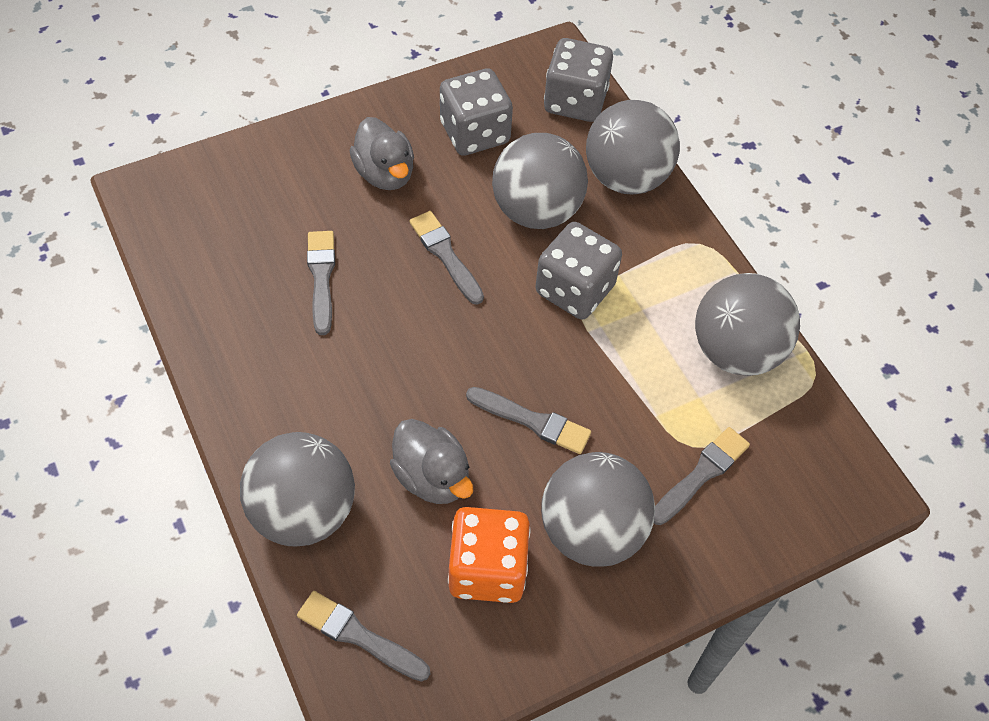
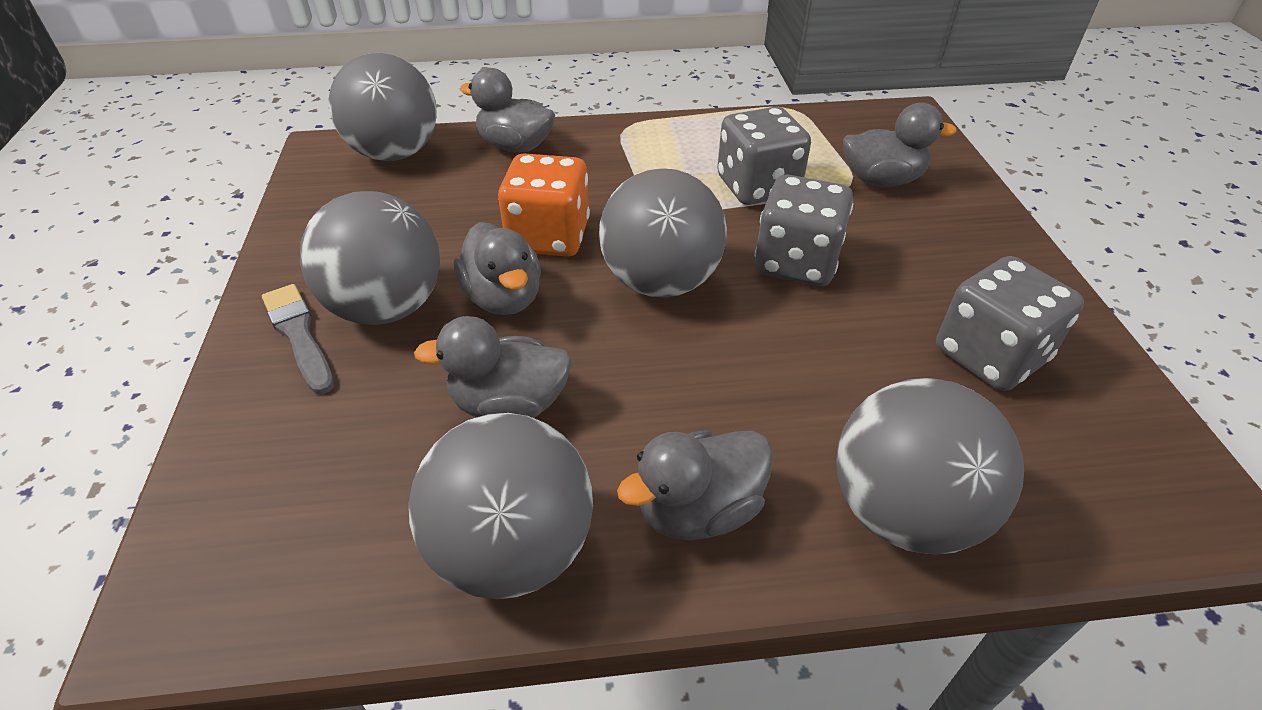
grey brush: 5 -> 1
grey duck: 2 -> 5

